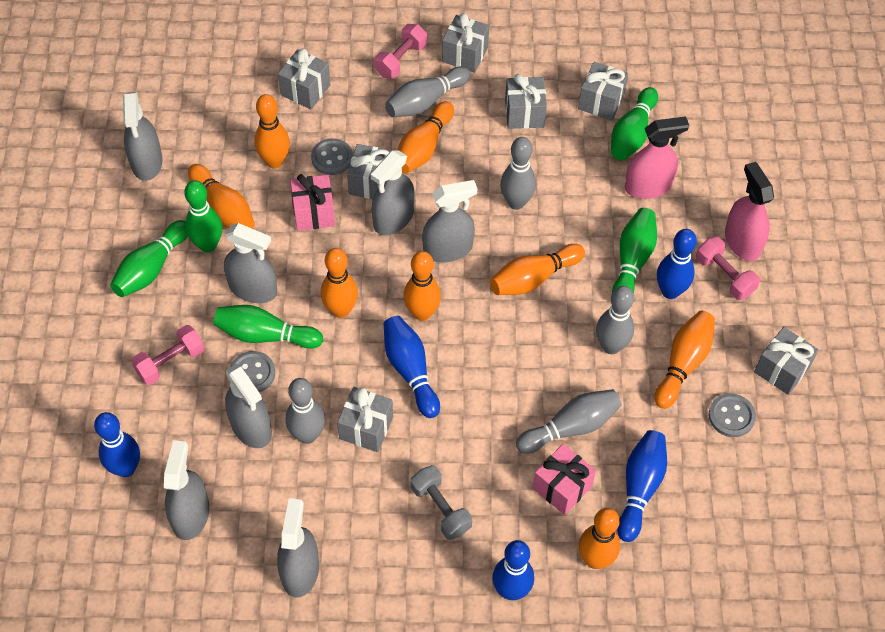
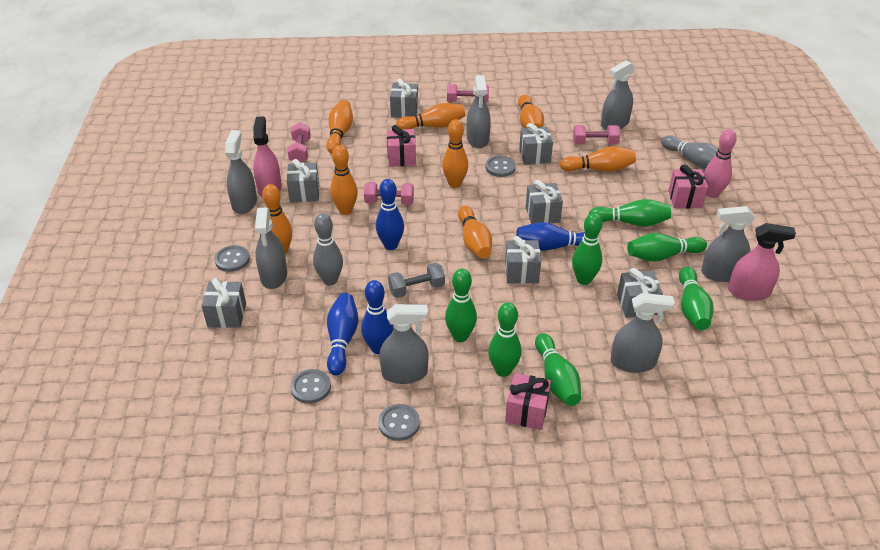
blue bowling pin: 5 -> 4
green bowling pin: 5 -> 7
grey bowling pin: 5 -> 2
grey button: 3 -> 4
pink bowling pin: 0 -> 1
pink dumbbell: 3 -> 4
pink gift: 2 -> 3

